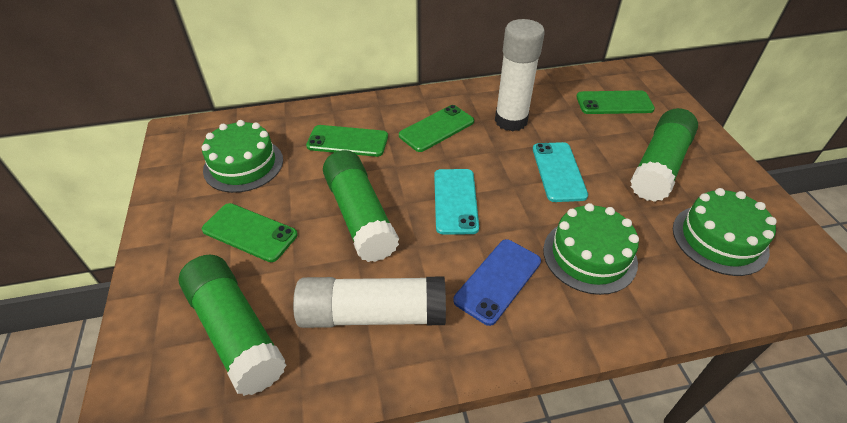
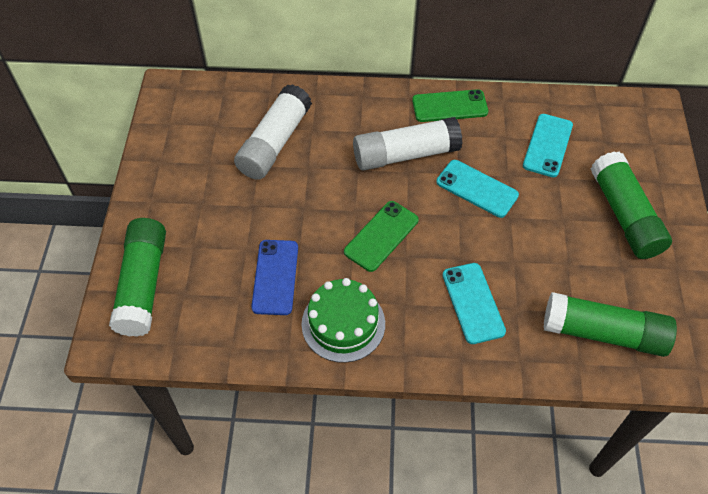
green cake: 3 -> 1
green phone: 4 -> 2
turquoise phone: 2 -> 3

